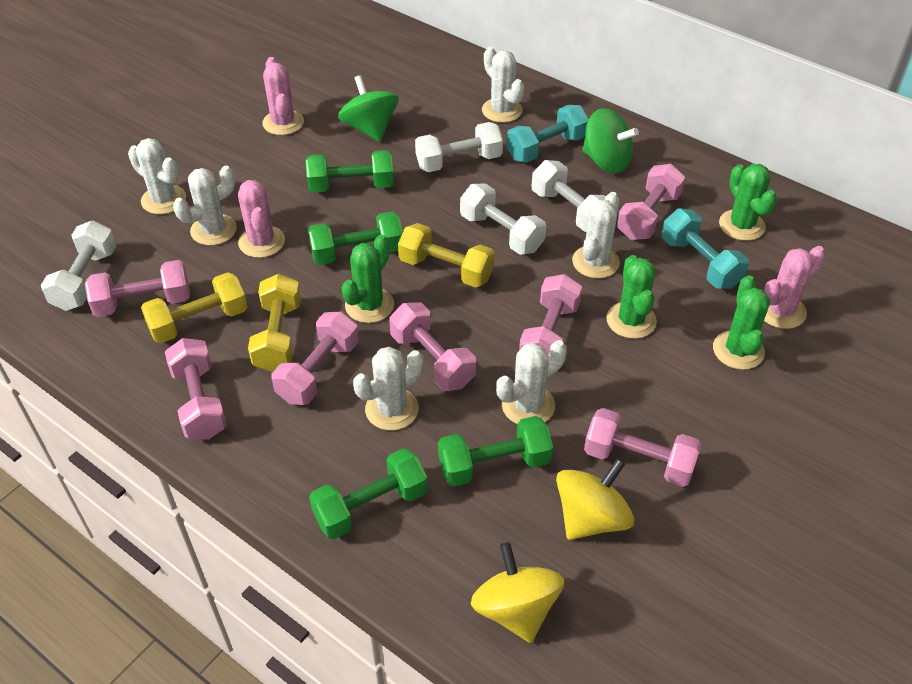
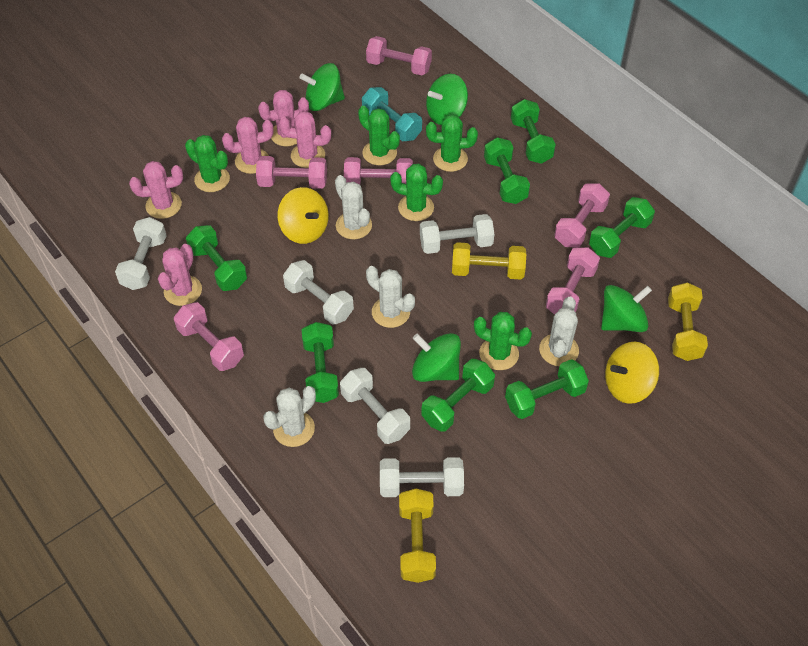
green cactus: 4 -> 5
green dumbbell: 4 -> 7
green spinning top: 2 -> 4
pink cactus: 3 -> 5
pink dumbbell: 7 -> 6
turquoise dumbbell: 2 -> 1
white cactus: 6 -> 4
white dumbbell: 4 -> 5

